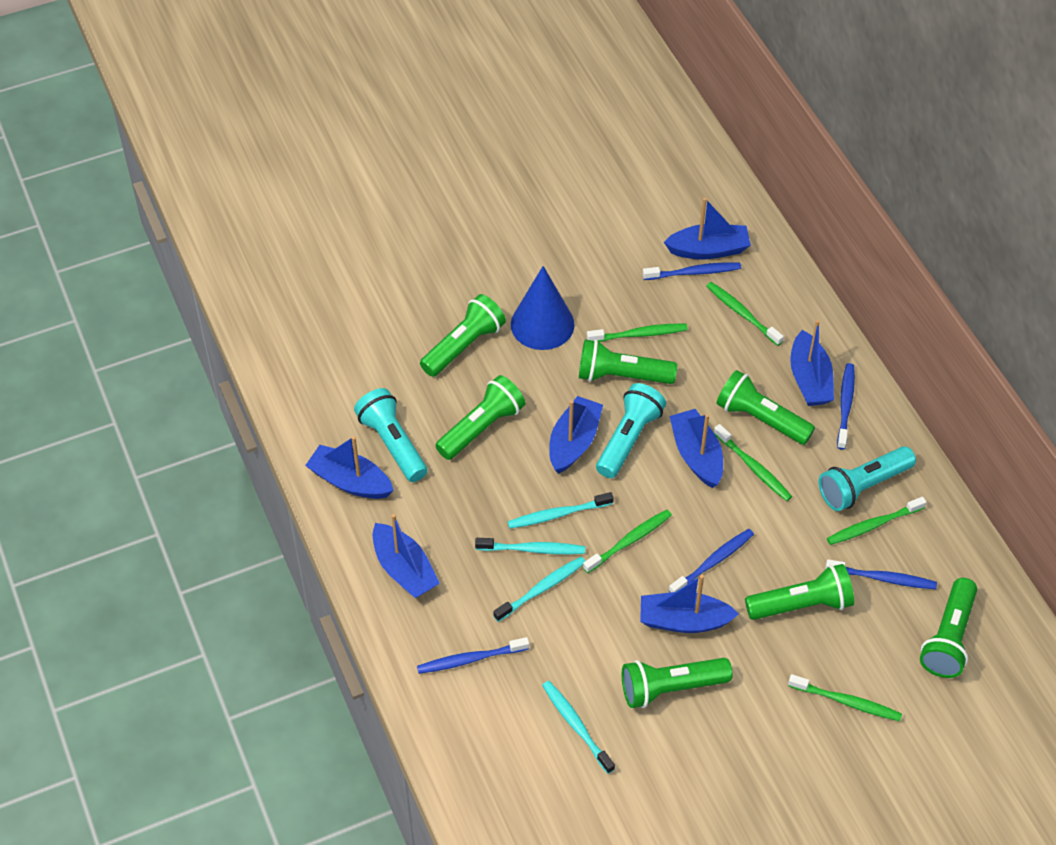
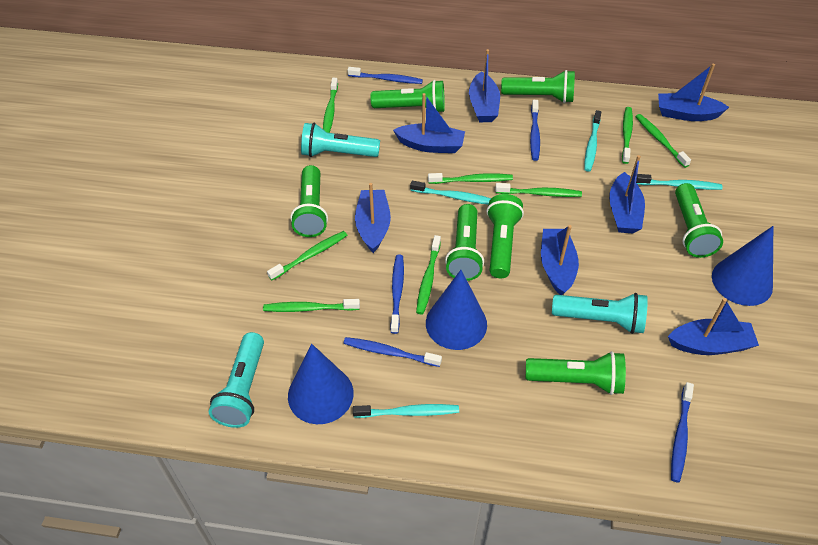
blue cone: 1 -> 3
green toothbrush: 6 -> 8

